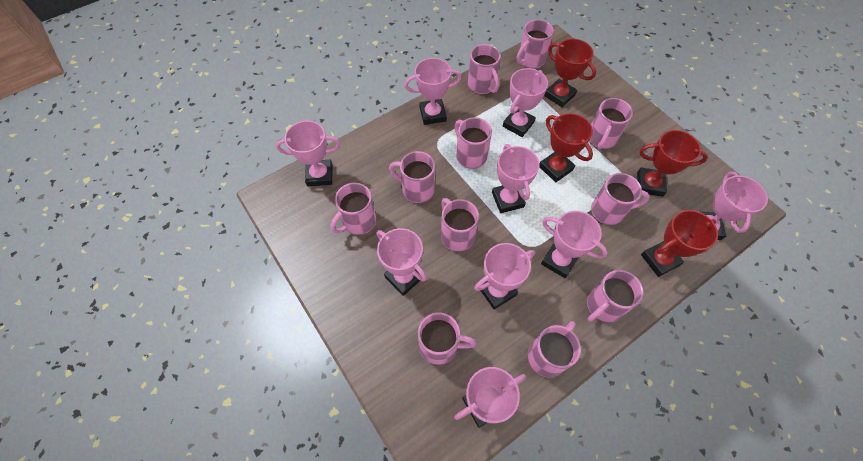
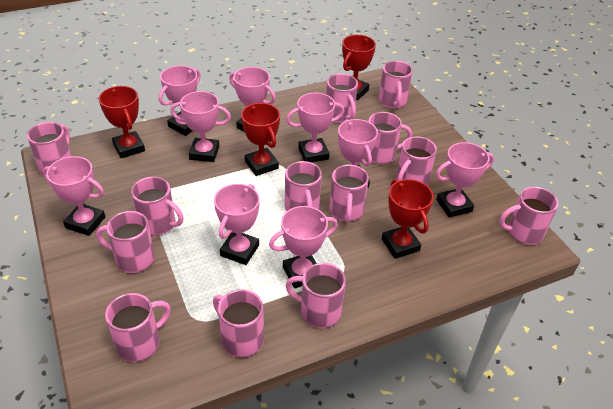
pink mug: 11 -> 13

